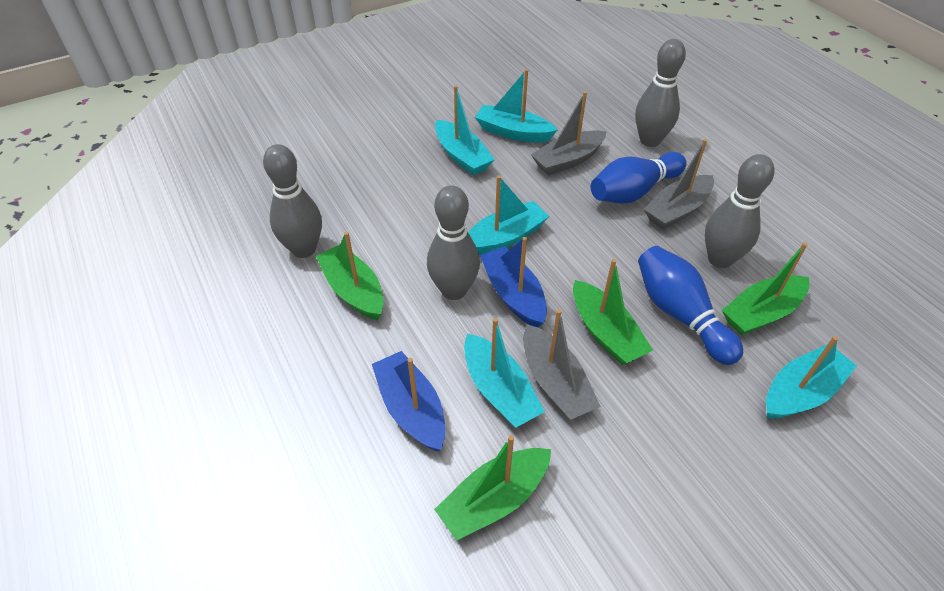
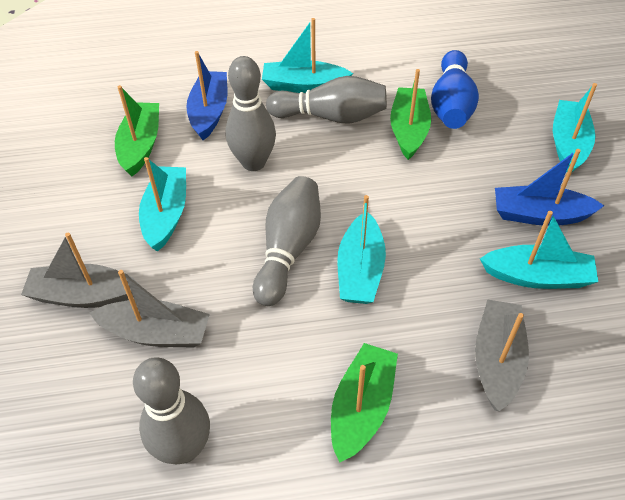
blue bowling pin: 2 -> 1
green boat: 4 -> 3

